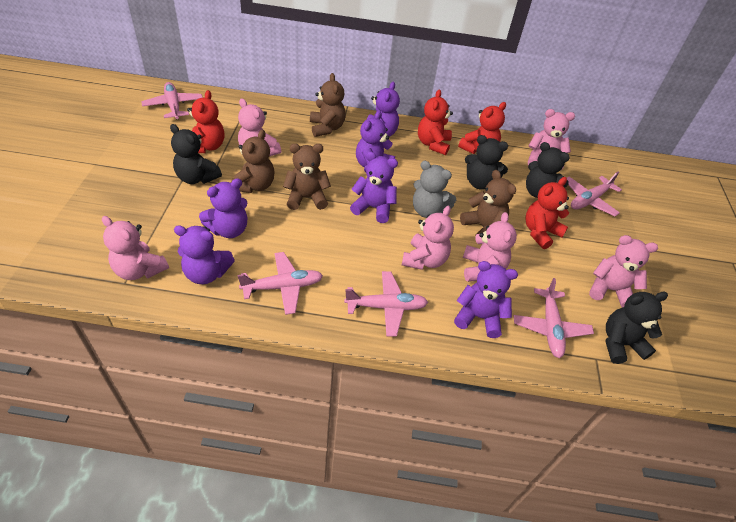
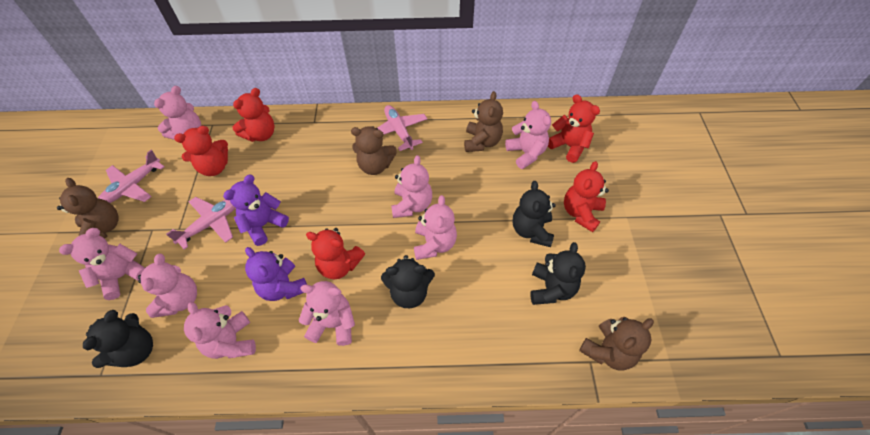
grey teddy bear: 1 -> 0
pink plane: 5 -> 3
pink teddy bear: 6 -> 8
purple teddy bear: 6 -> 2
red teddy bear: 4 -> 5

